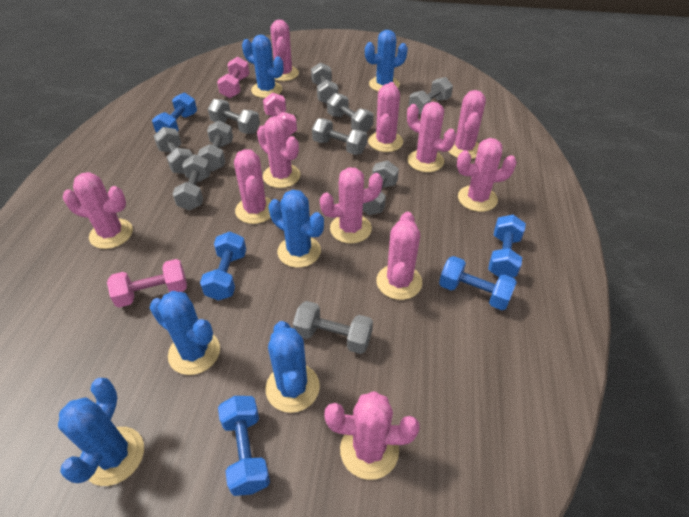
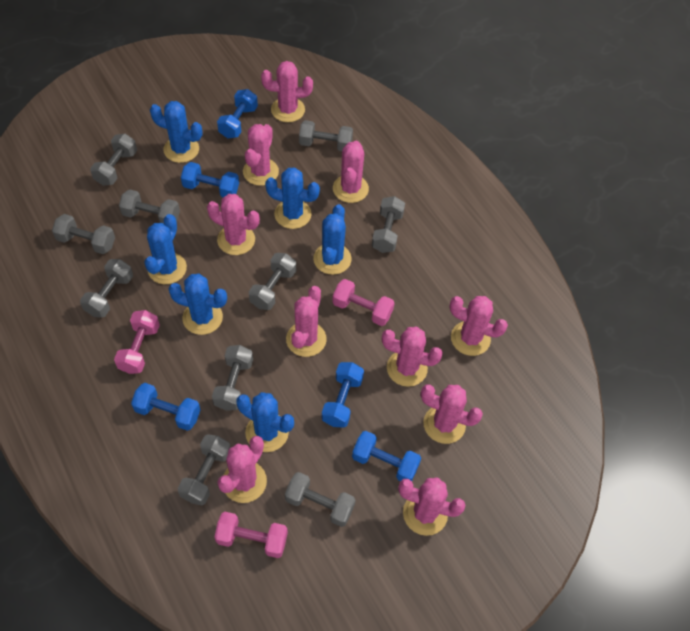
pink cactus: 11 -> 10

